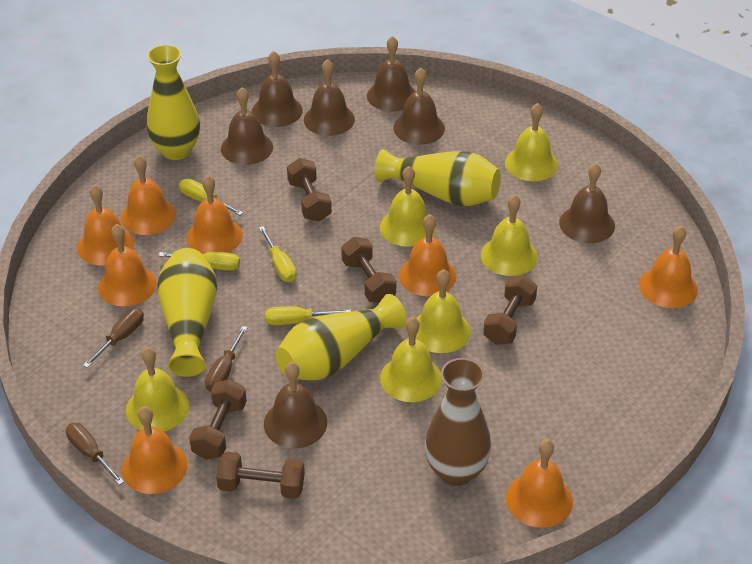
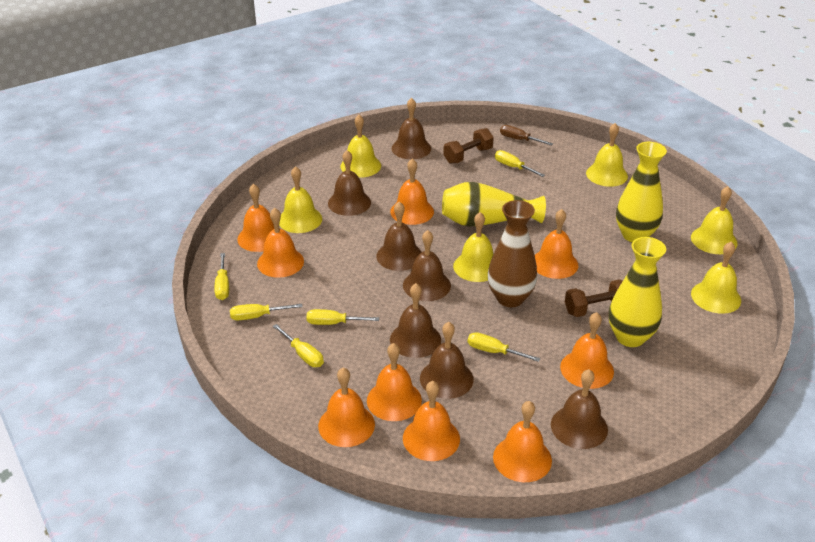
brown dumbbell: 5 -> 2
brown screwdriver: 3 -> 1
orange bell: 8 -> 9
yellow screwdriver: 4 -> 6
yellow vase: 4 -> 3

